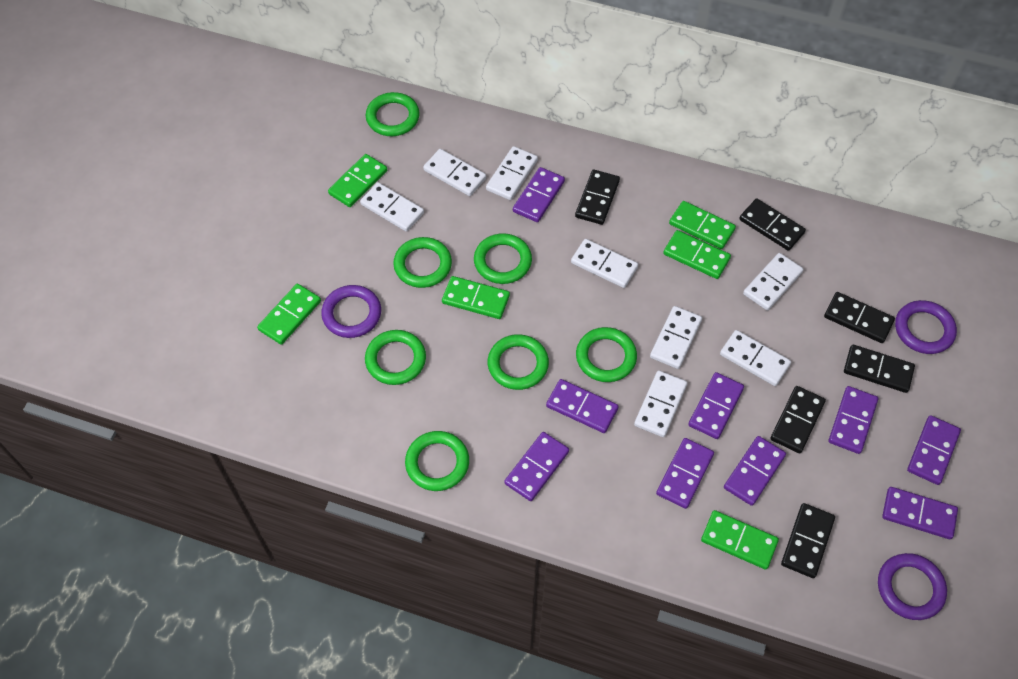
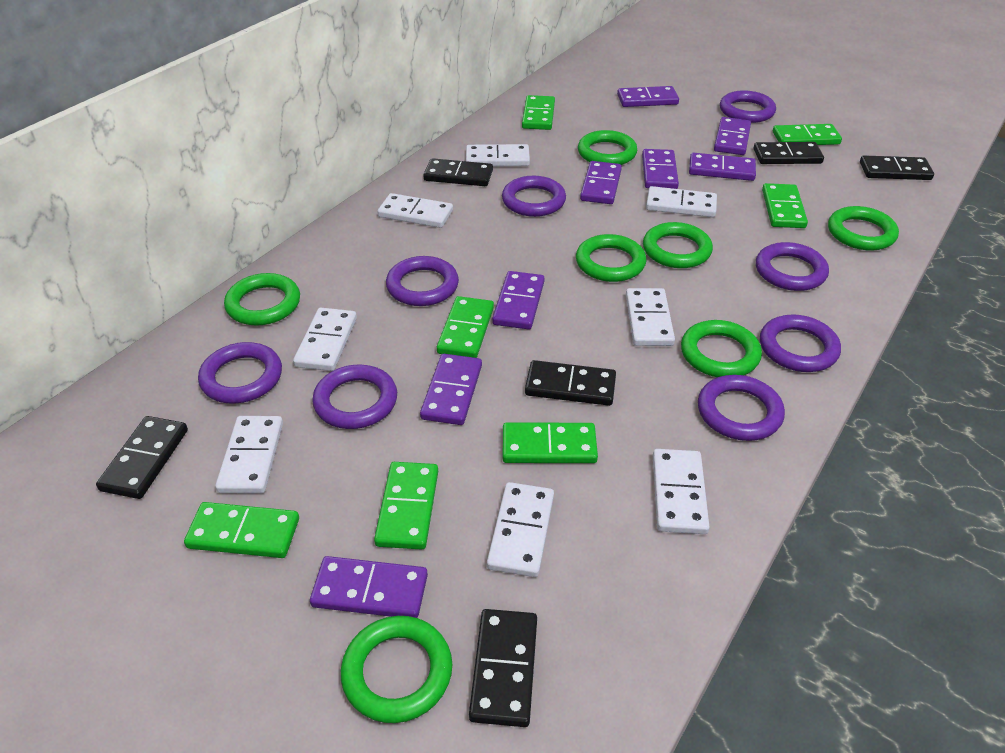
green domino: 6 -> 7
purple domino: 9 -> 8
purple ring: 3 -> 8

